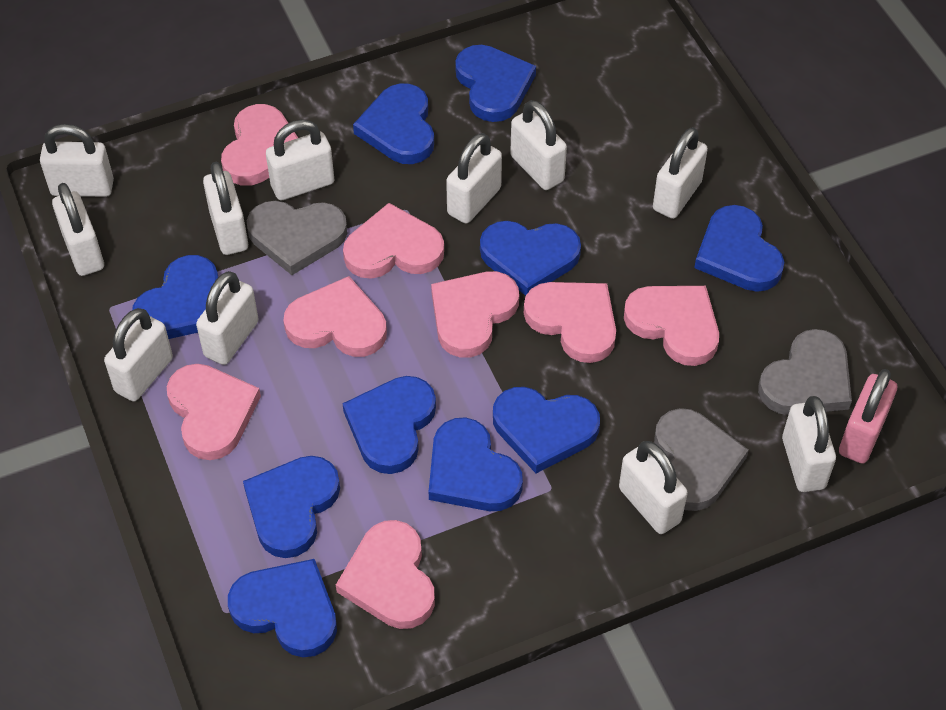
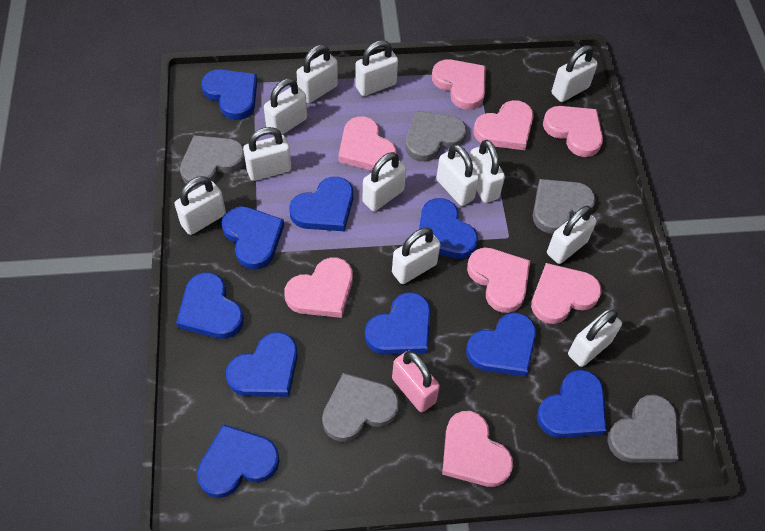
grey heart: 3 -> 5
white padlock: 11 -> 12

